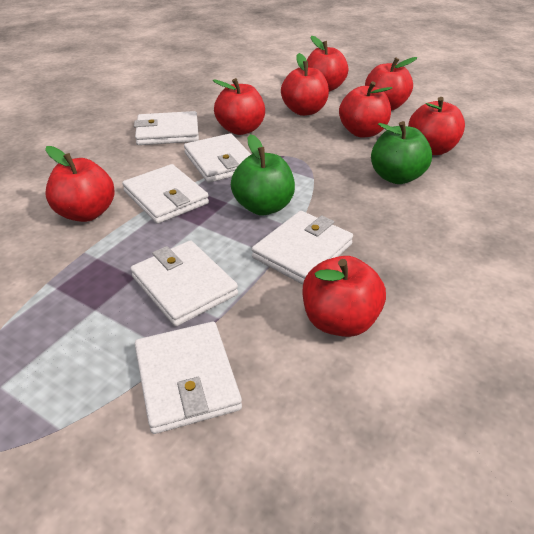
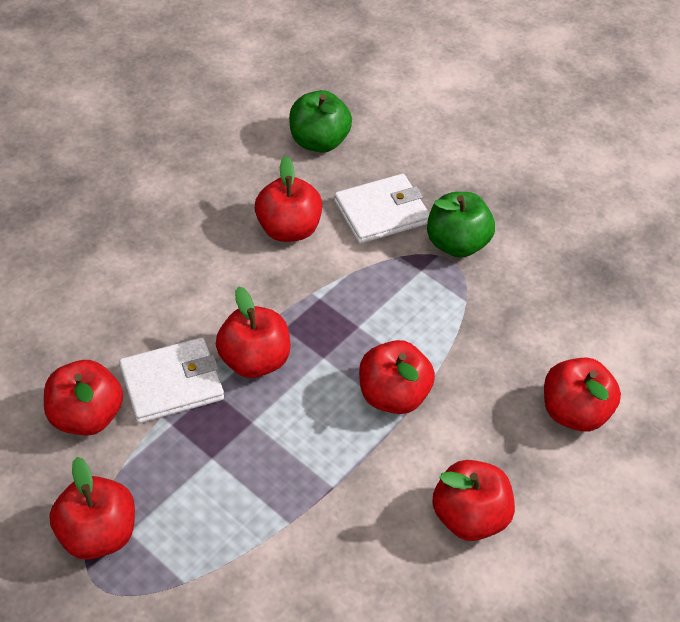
red apple: 8 -> 7
white wallet: 6 -> 2

